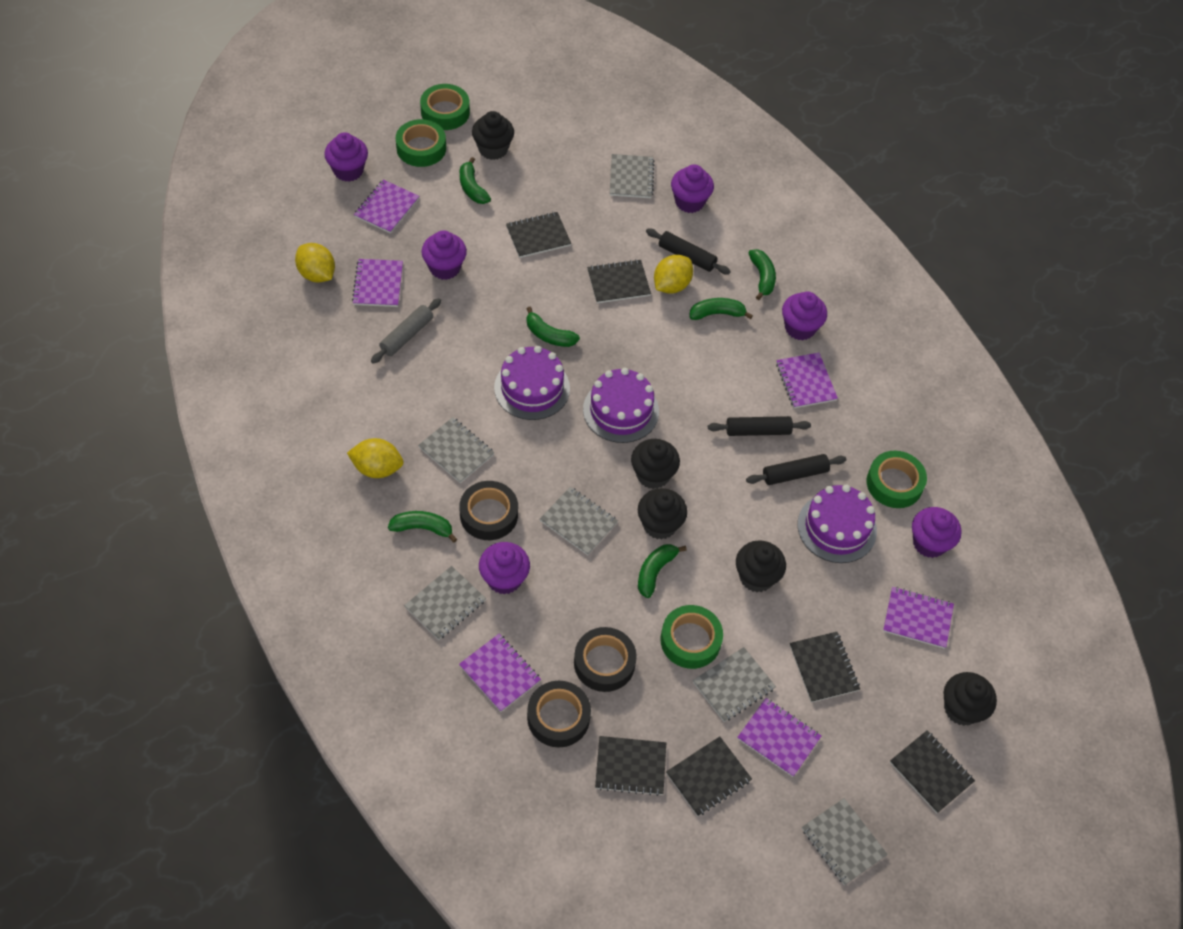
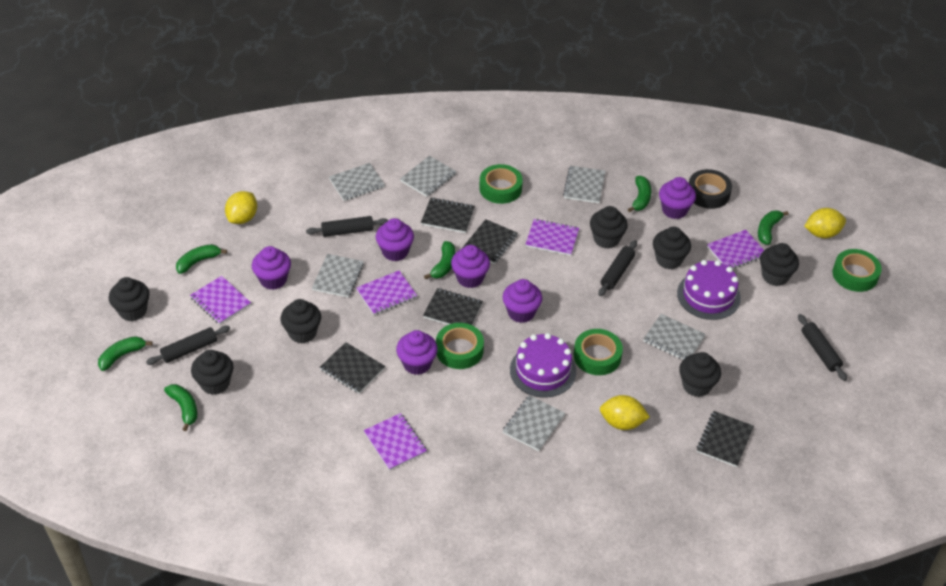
black cupcake: 5 -> 7
black notebook: 6 -> 5
black rolling pin: 3 -> 4
black tape: 3 -> 1
grey rolling pin: 1 -> 0
purple cake: 3 -> 2
purple notebook: 6 -> 5

